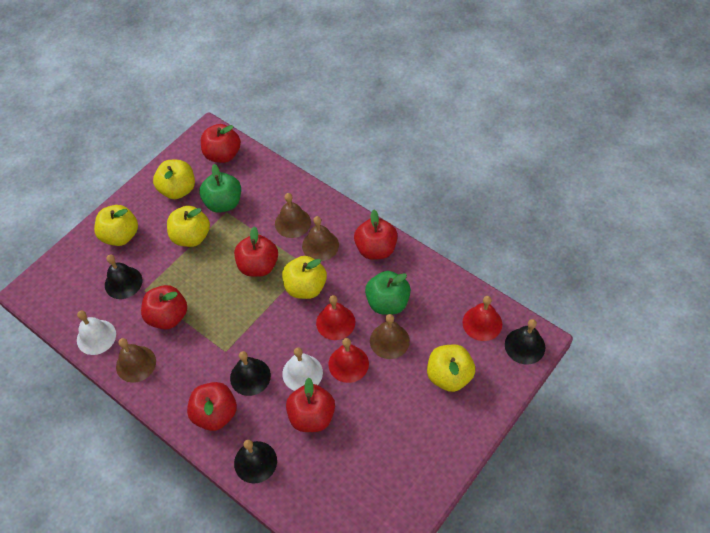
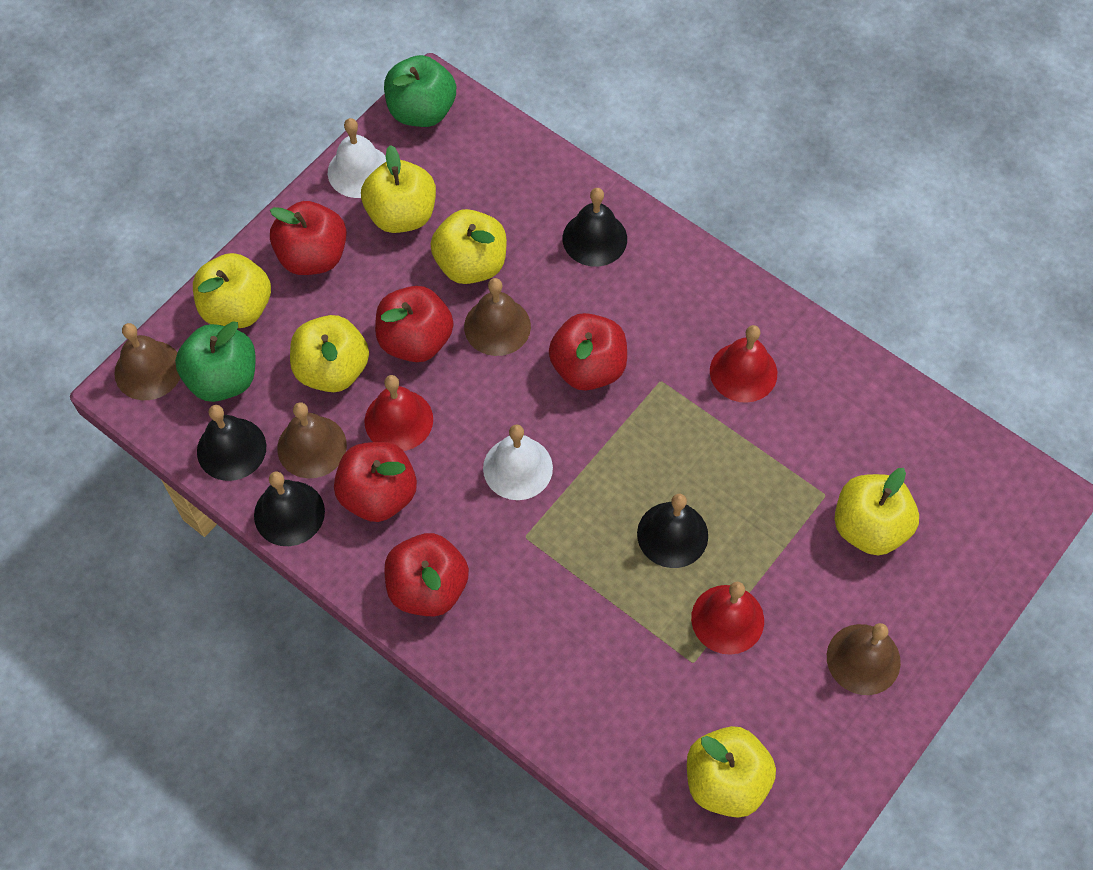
red apple: 6 -> 5
yellow apple: 5 -> 6

